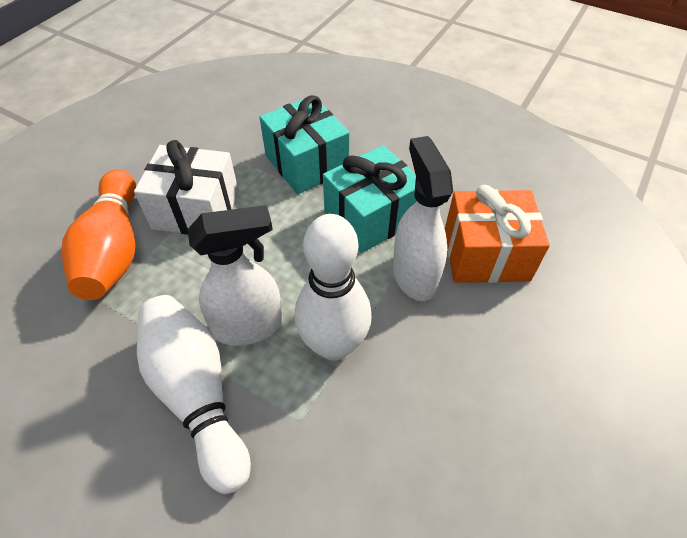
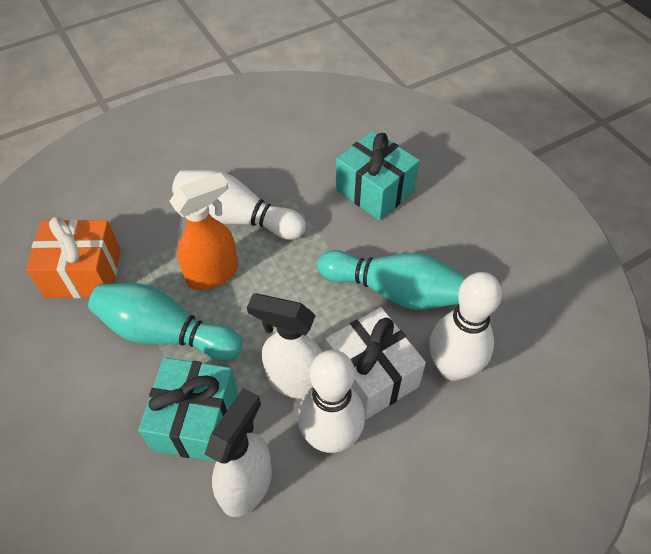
orange bowling pin: 1 -> 0
orange spray bottle: 0 -> 1
turquoise bowling pin: 0 -> 2
white bowling pin: 2 -> 3

